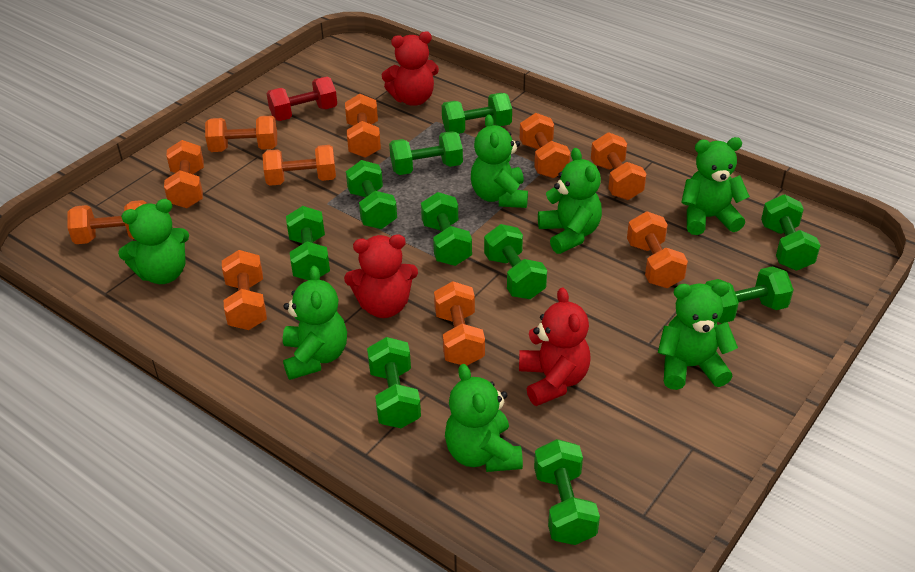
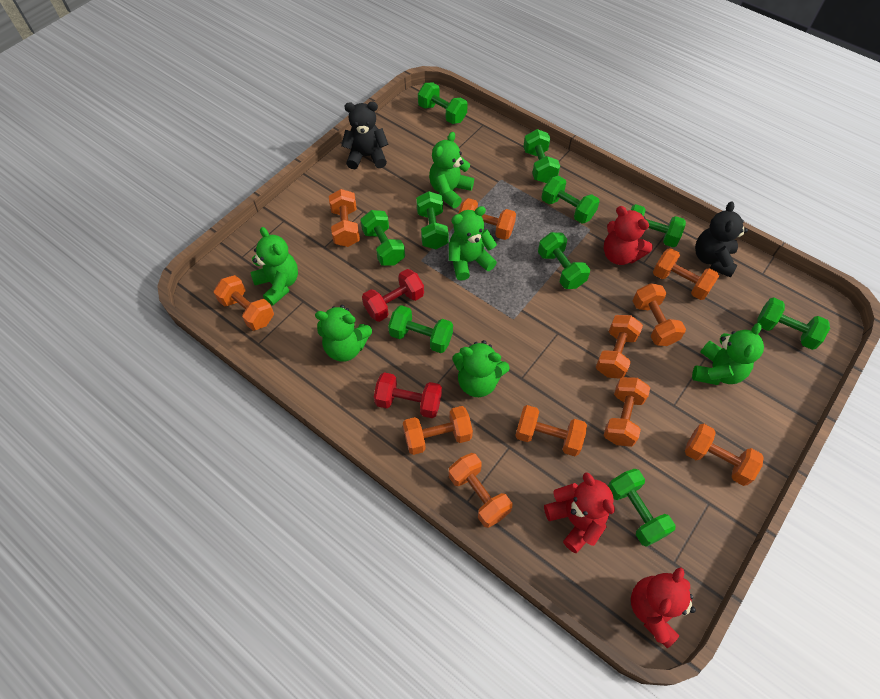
black teddy bear: 0 -> 2
green teddy bear: 7 -> 6
orange dumbbell: 10 -> 11
red dumbbell: 1 -> 2

